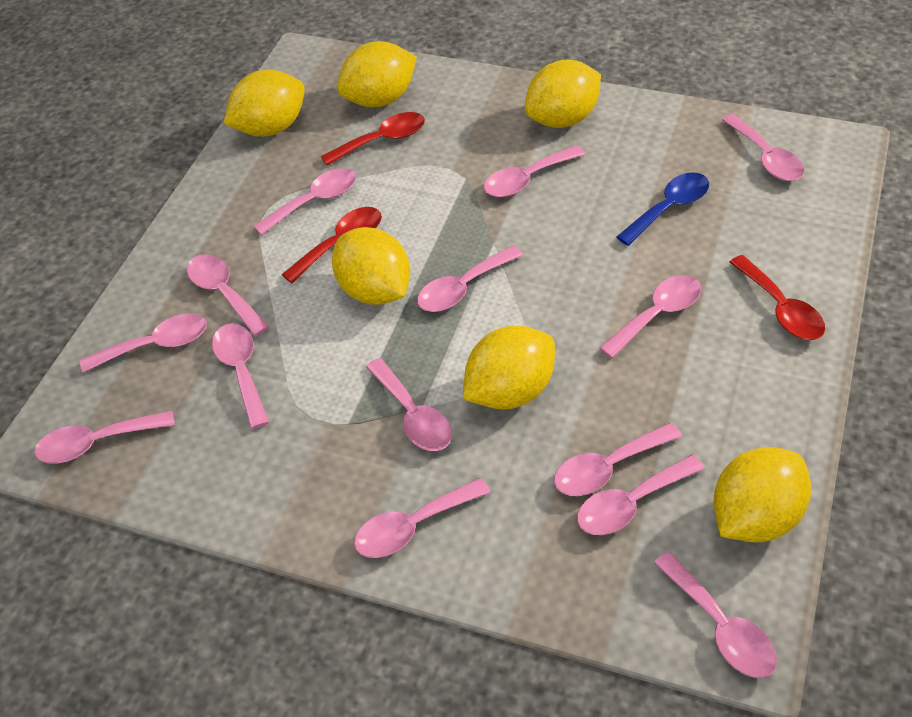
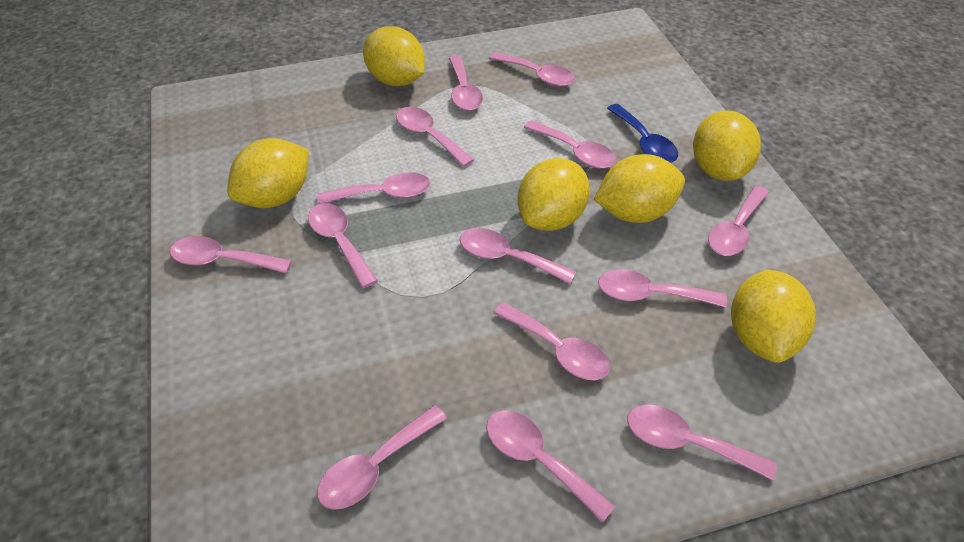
red spoon: 3 -> 0

